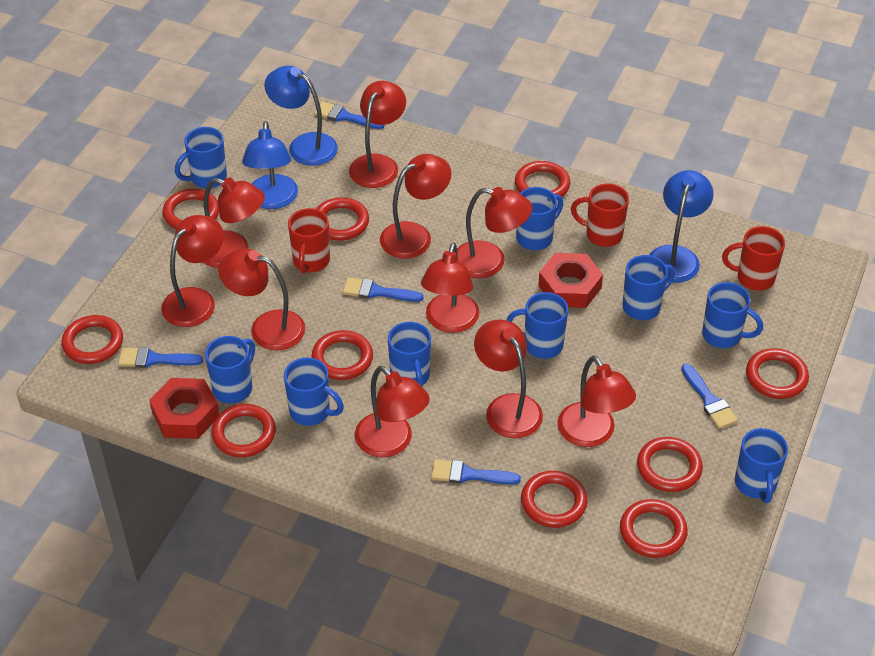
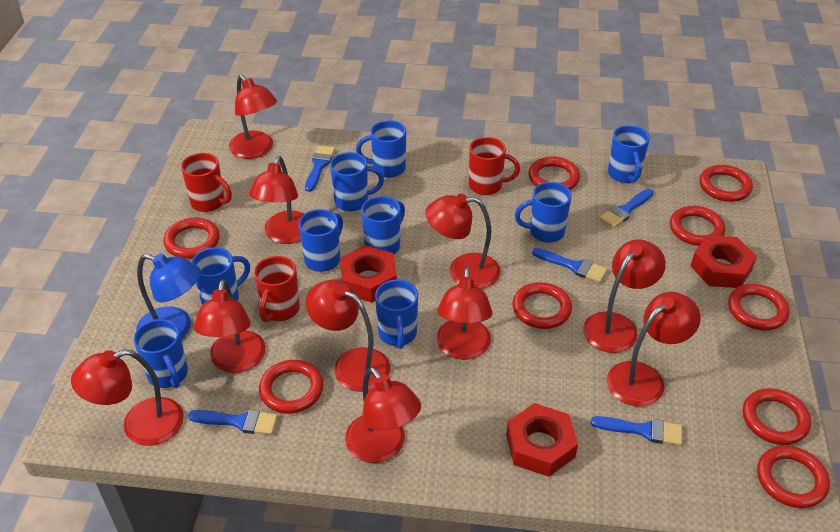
blue lamp: 3 -> 1
red nut: 2 -> 3
red ring: 10 -> 9

